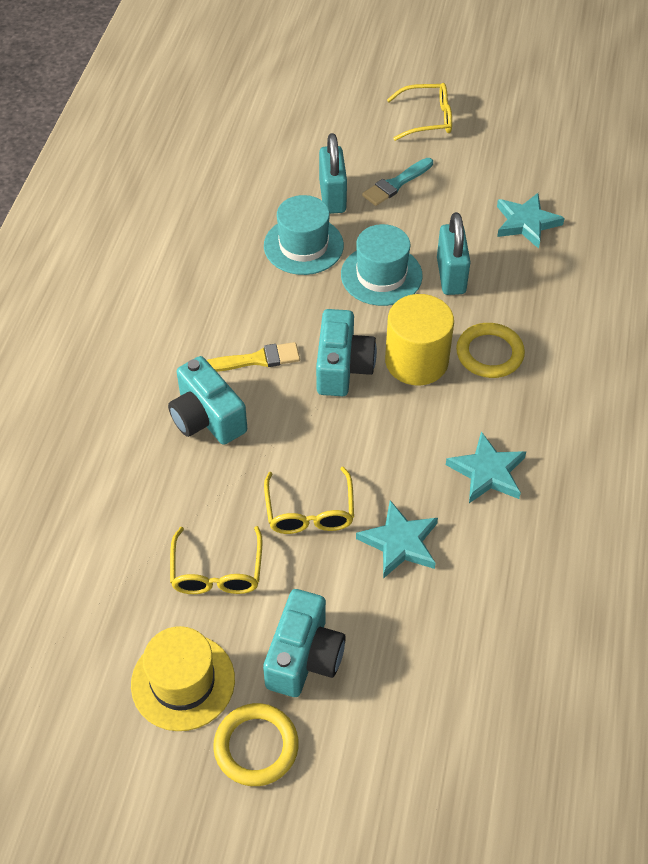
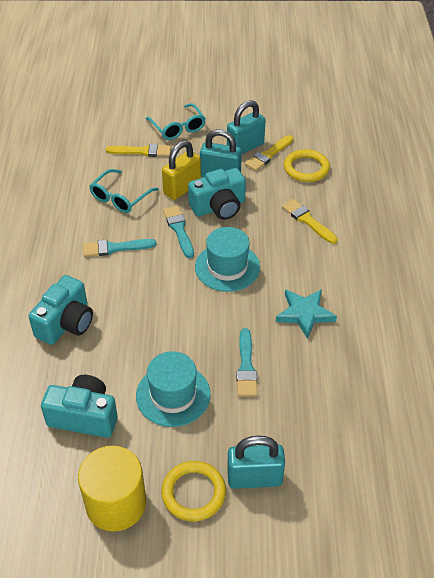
turquoise brush: 1 -> 3
turquoise glasses: 0 -> 2
turquoise padlock: 2 -> 3
turquoise star: 3 -> 1
yellow brush: 1 -> 3
yellow glasses: 3 -> 0
yellow hat: 1 -> 0
yellow padlock: 0 -> 1

